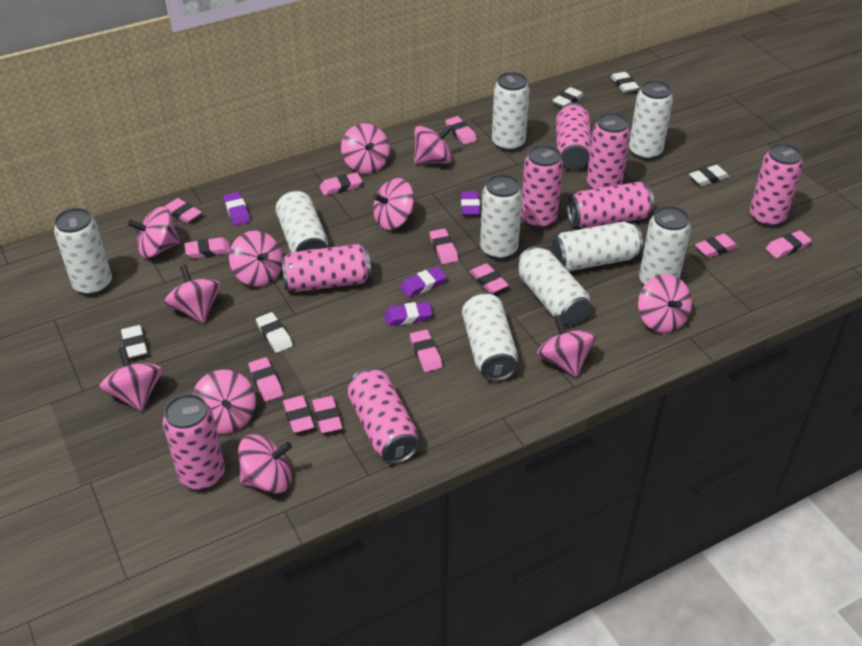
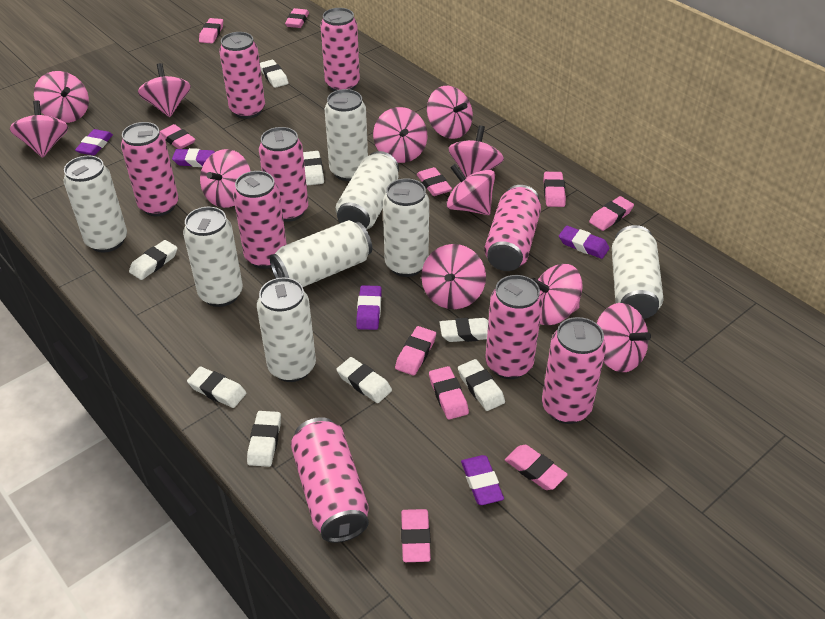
pink can: 8 -> 9
pink eraser: 12 -> 10
purple eraser: 4 -> 5
white can: 9 -> 8
white eraser: 5 -> 8

